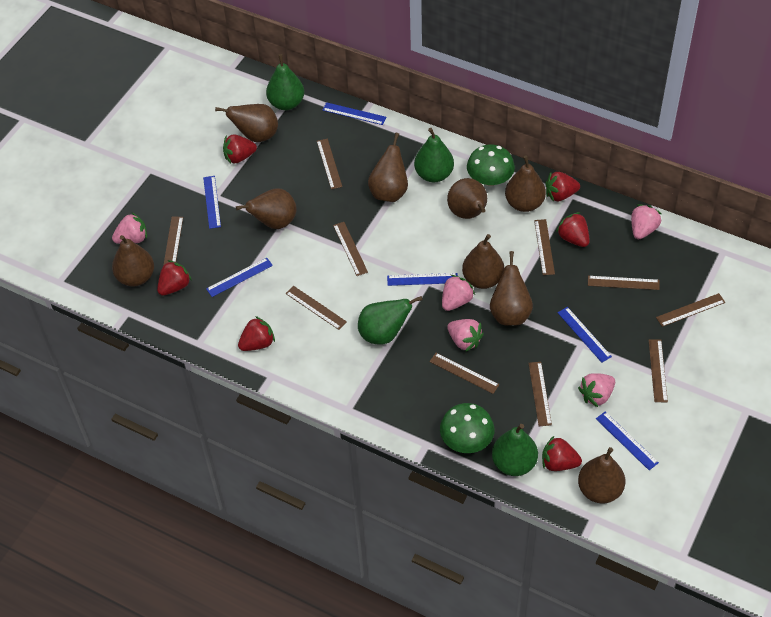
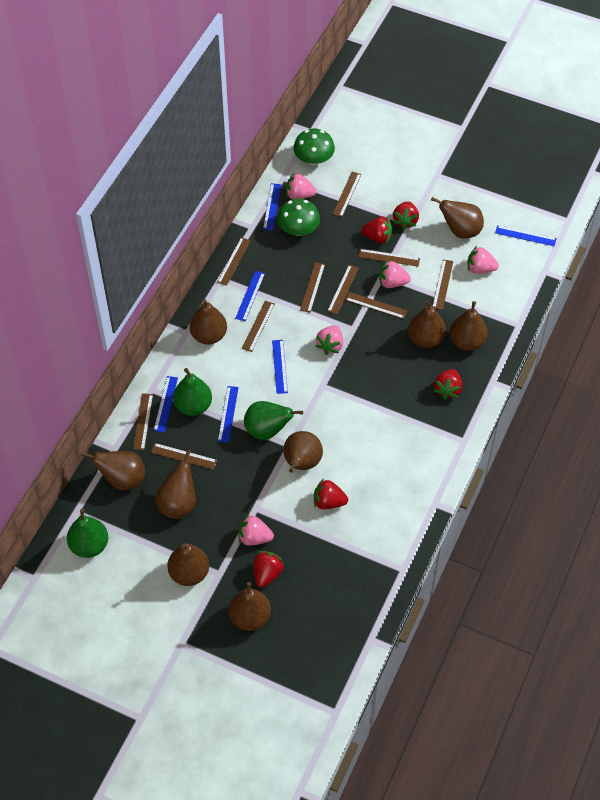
green pear: 4 -> 3
red strawberry: 6 -> 5

